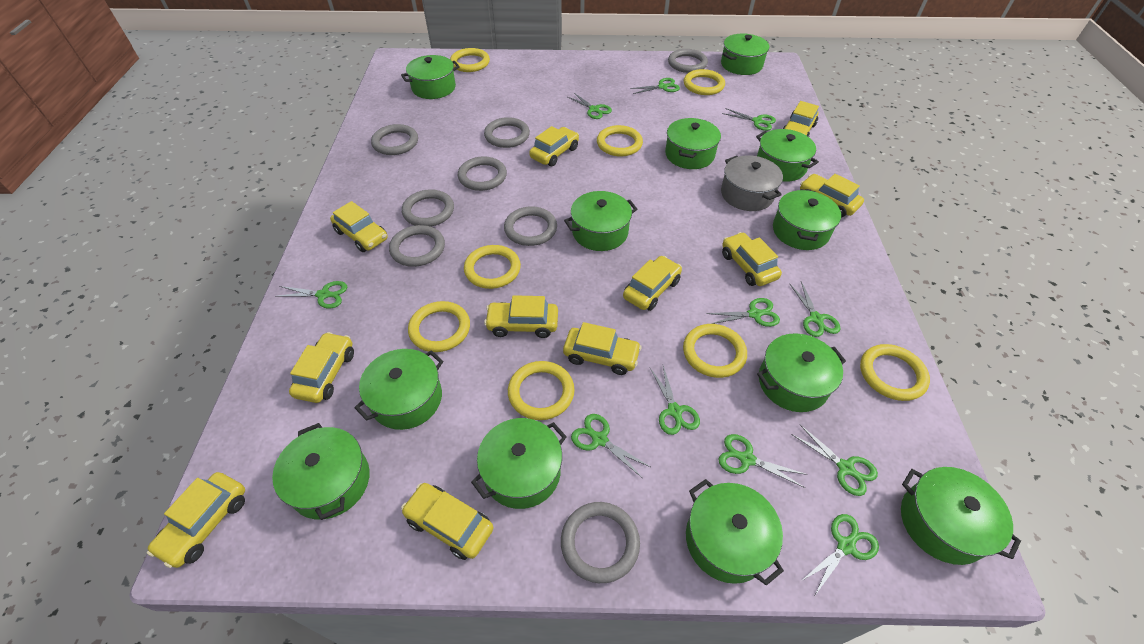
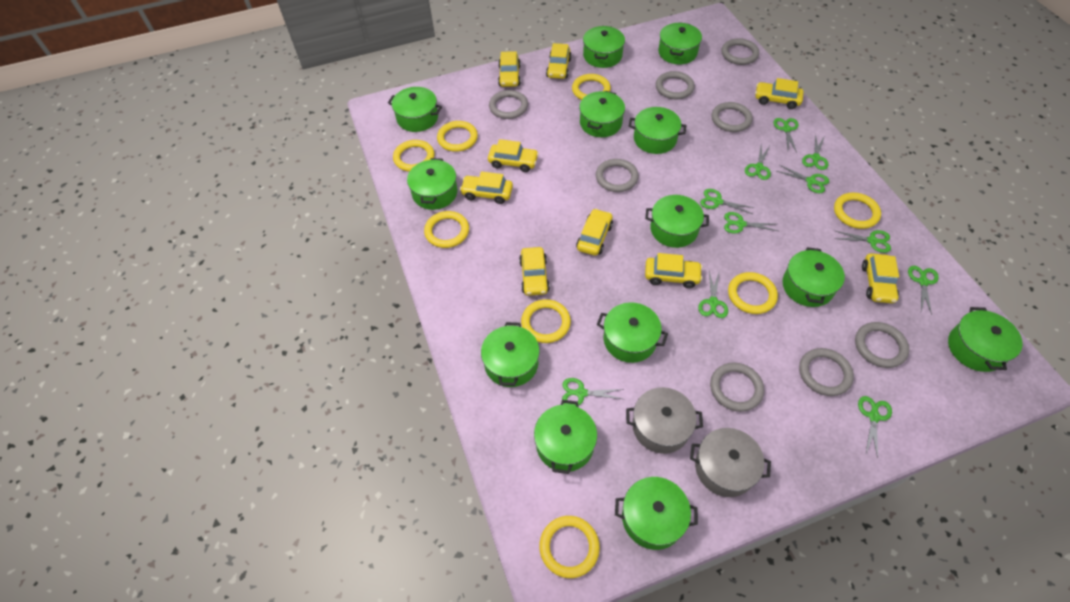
green pot: 12 -> 13
grey pot: 1 -> 2
yellow car: 11 -> 9

